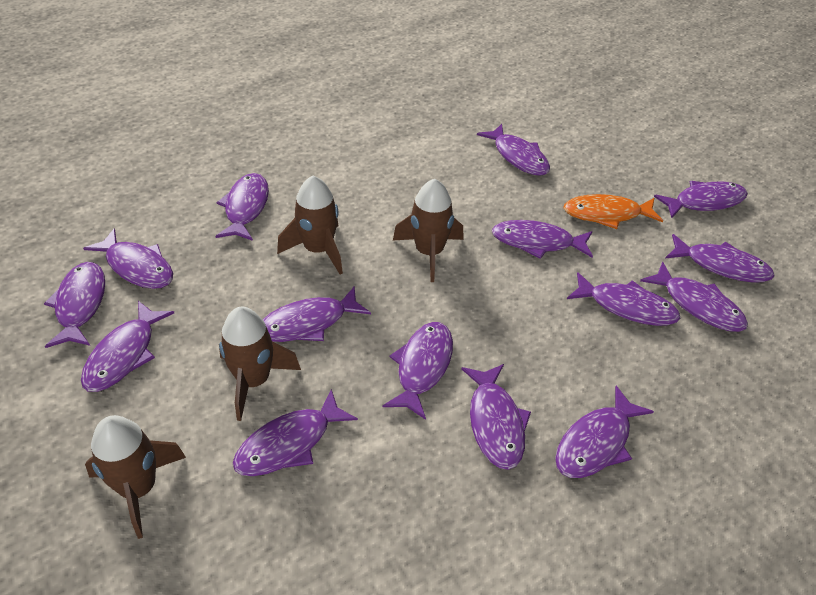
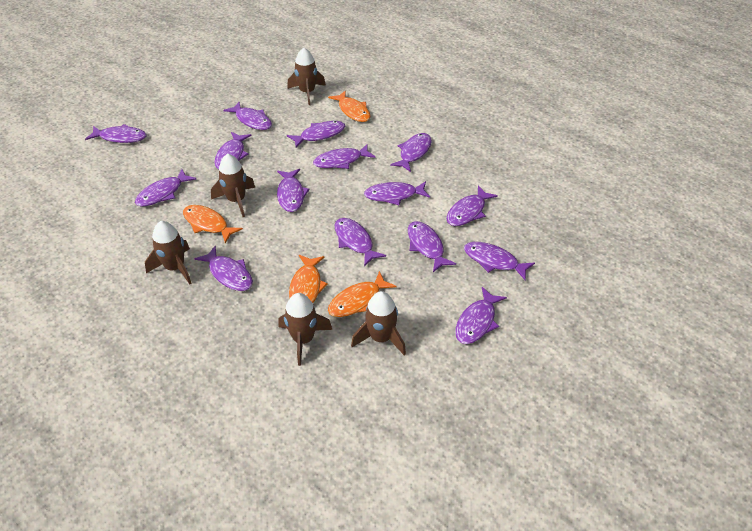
brown rocket: 4 -> 5
orange fish: 1 -> 4

